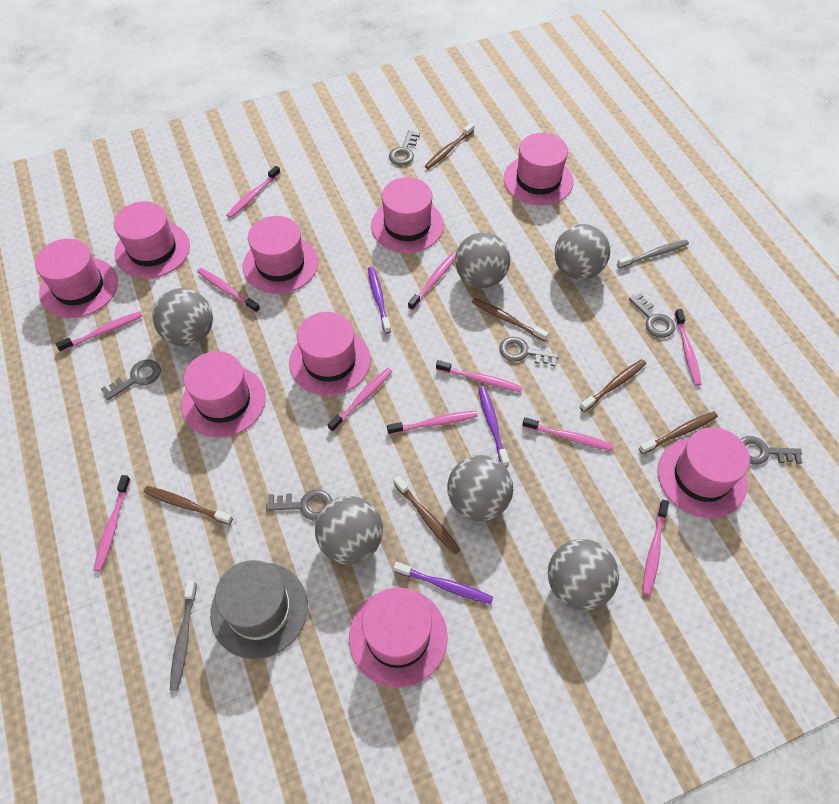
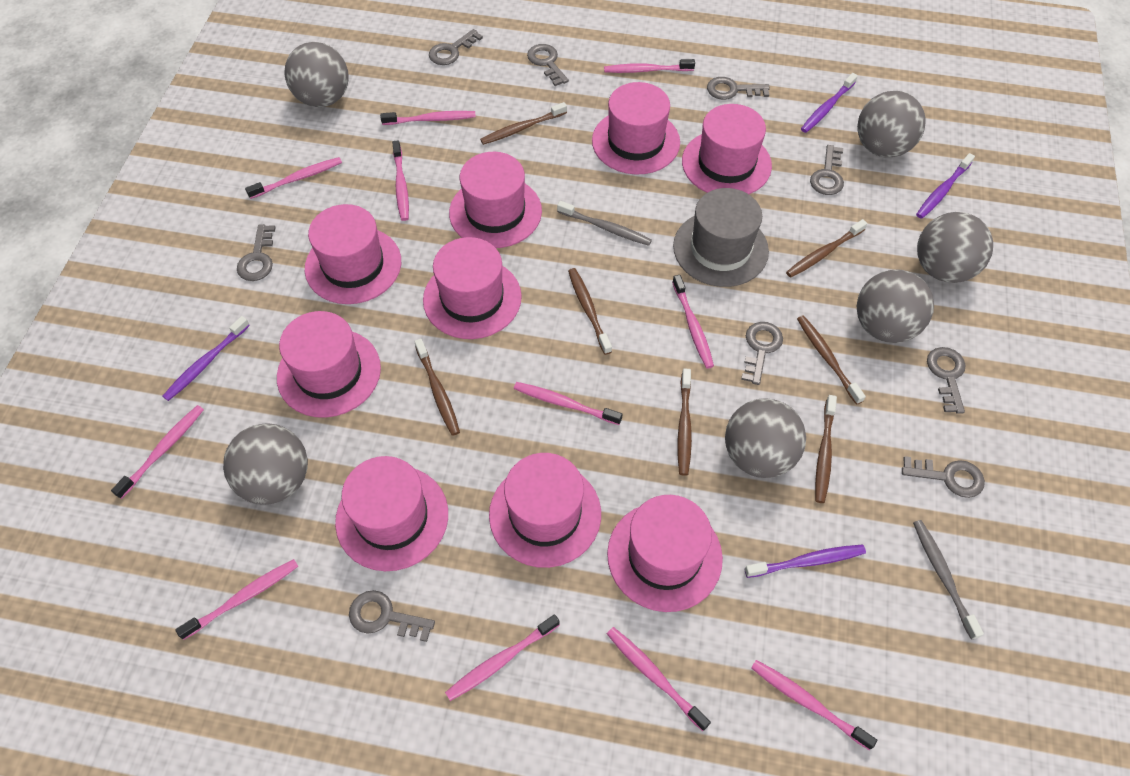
brown toothbrush: 6 -> 7
grey key: 6 -> 9
purple toothbrush: 3 -> 4

